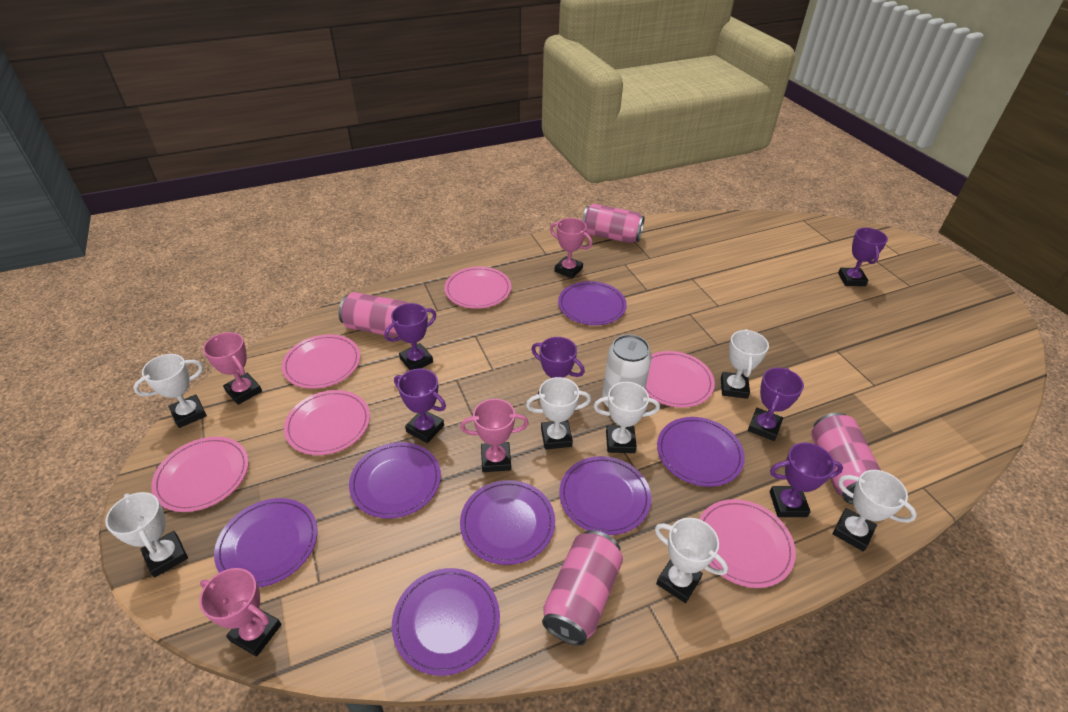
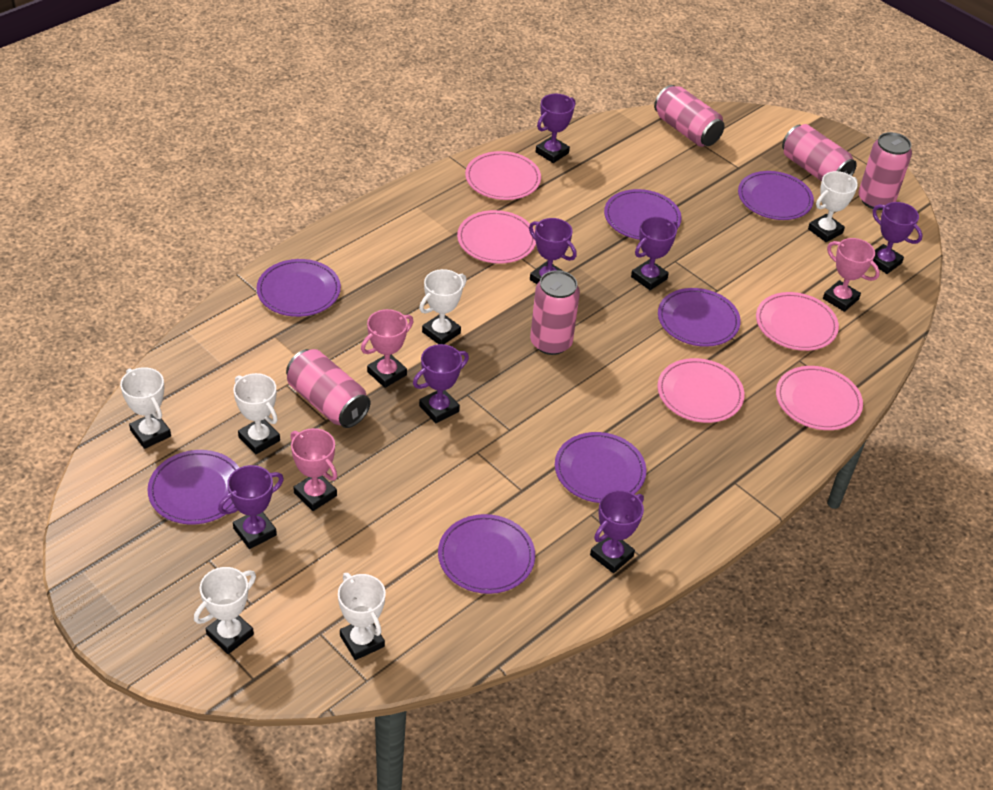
pink can: 4 -> 5
pink plate: 6 -> 5
pink trophy: 4 -> 3
purple trophy: 6 -> 7
white can: 1 -> 0
white trophy: 7 -> 6

